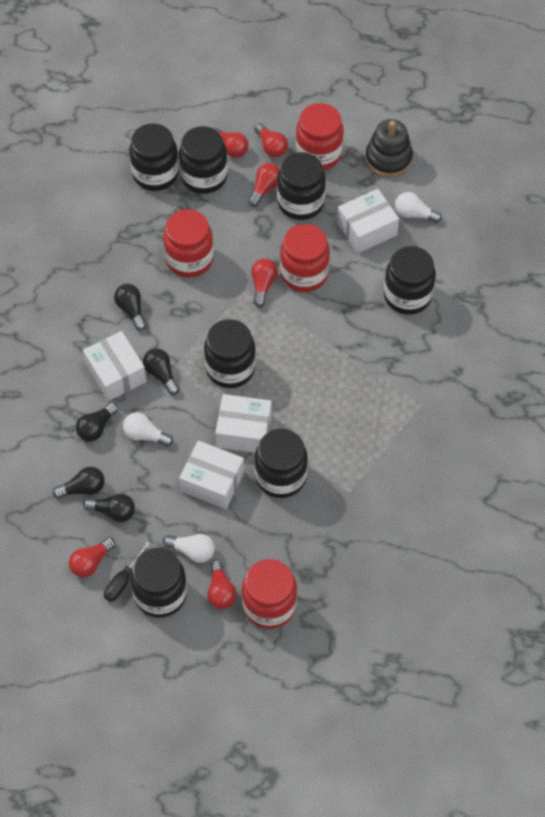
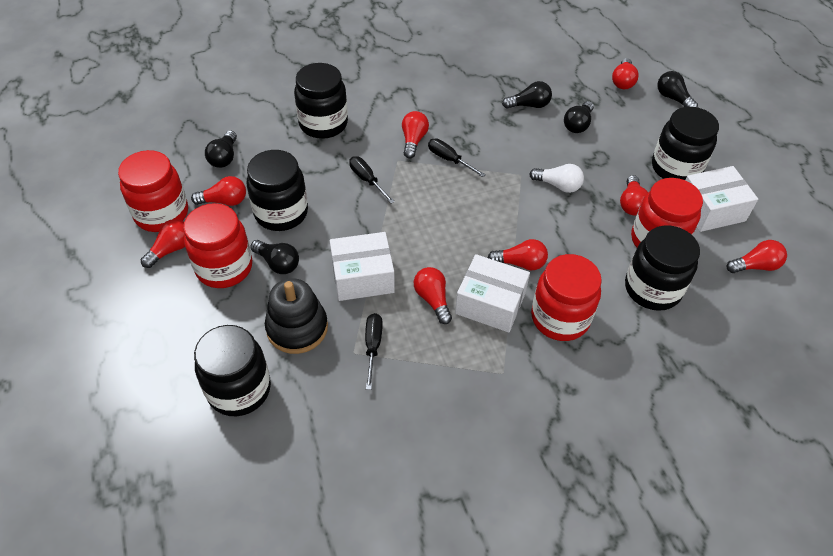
black jar: 7 -> 5
black screwdriver: 1 -> 3
red light bulb: 6 -> 8
white box: 4 -> 3
white light bulb: 3 -> 1

